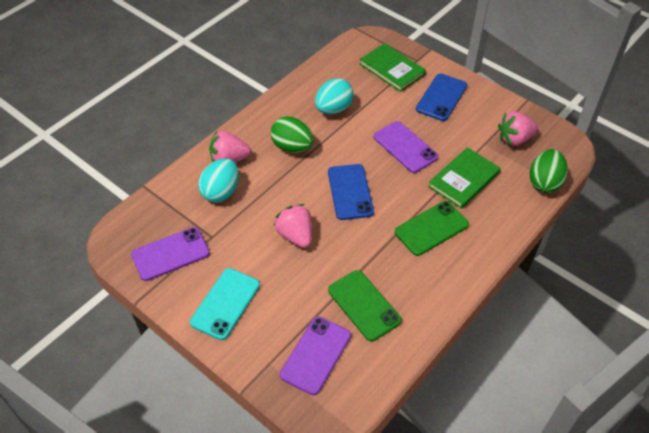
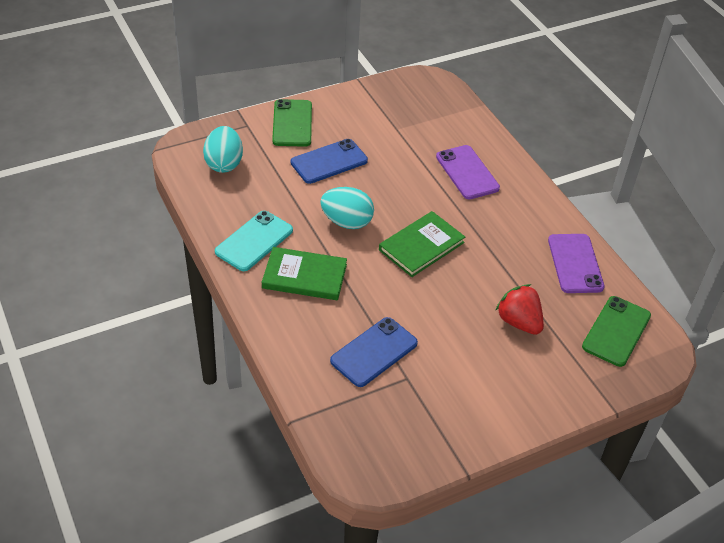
green egg: 2 -> 0
pink strawberry: 3 -> 0
purple phone: 3 -> 2
red strawberry: 0 -> 1

